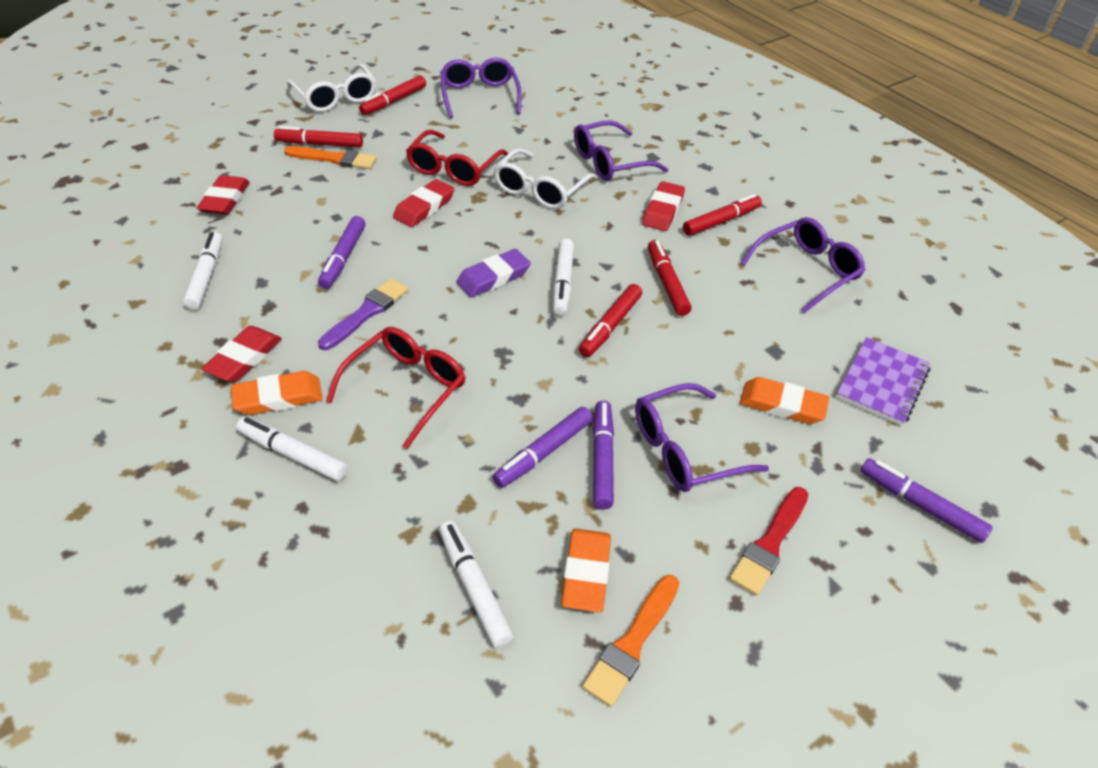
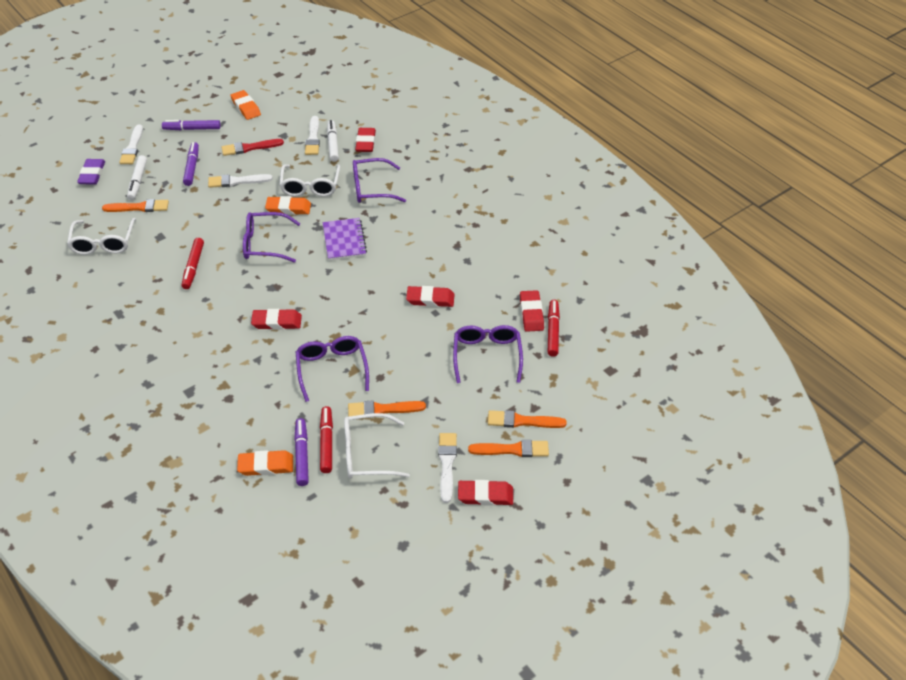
orange brush: 2 -> 4
purple brush: 1 -> 0
purple marker: 4 -> 3
red eraser: 4 -> 5
red glasses: 2 -> 0
red marker: 5 -> 3
white brush: 0 -> 4
white glasses: 2 -> 3
white marker: 4 -> 2

